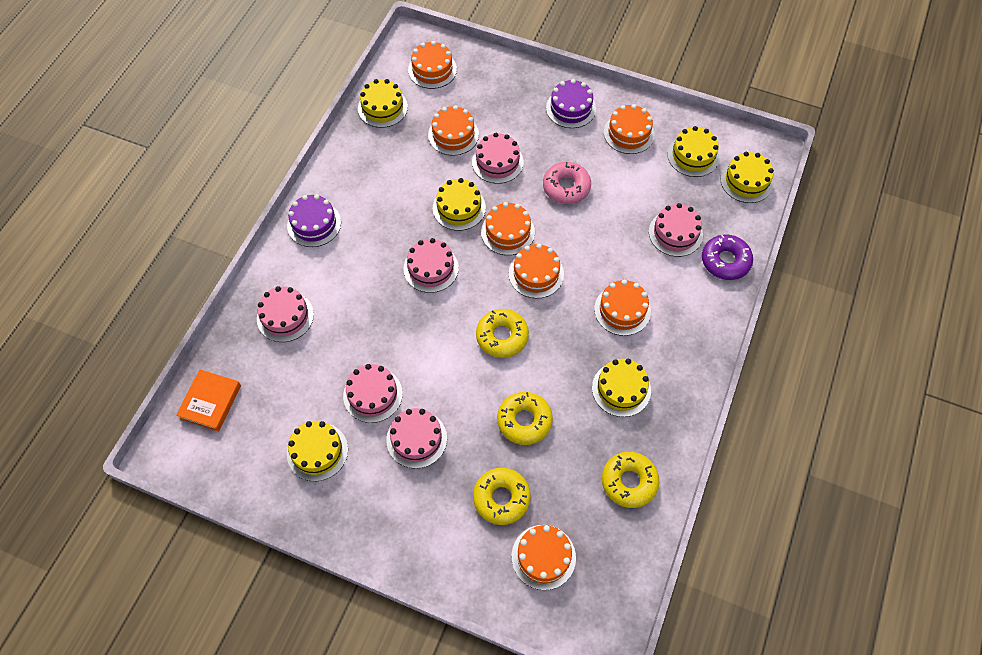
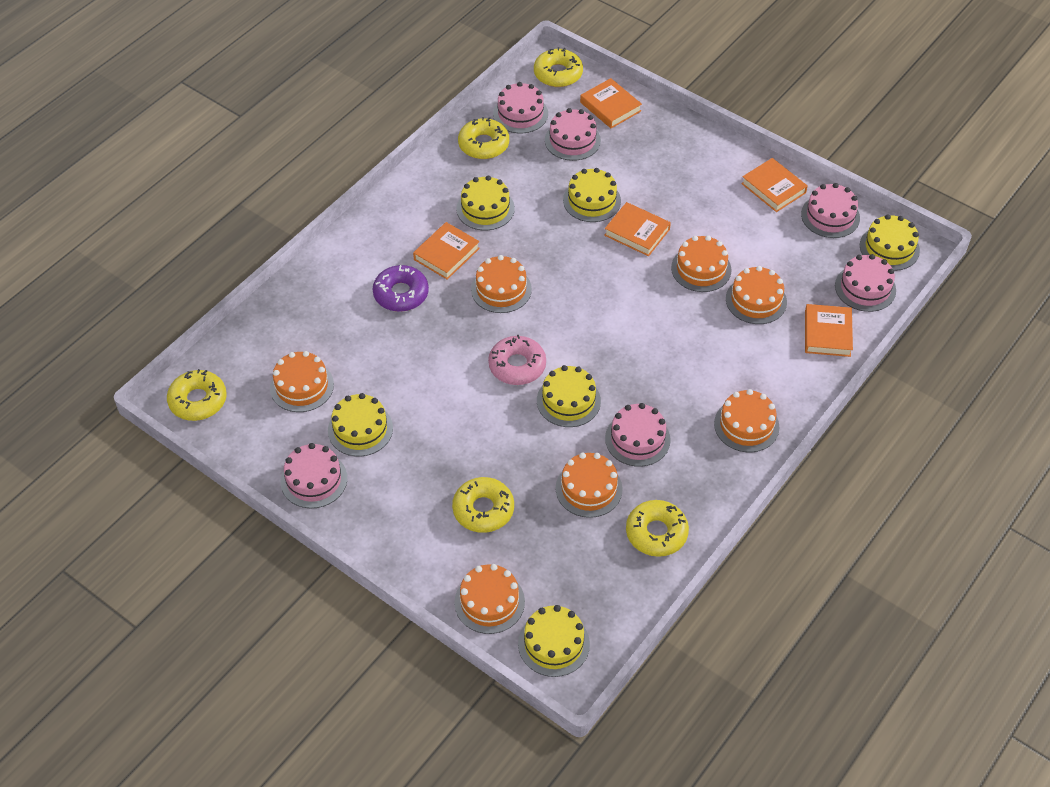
orange book: 1 -> 5
purple cake: 2 -> 0
yellow donut: 4 -> 5

